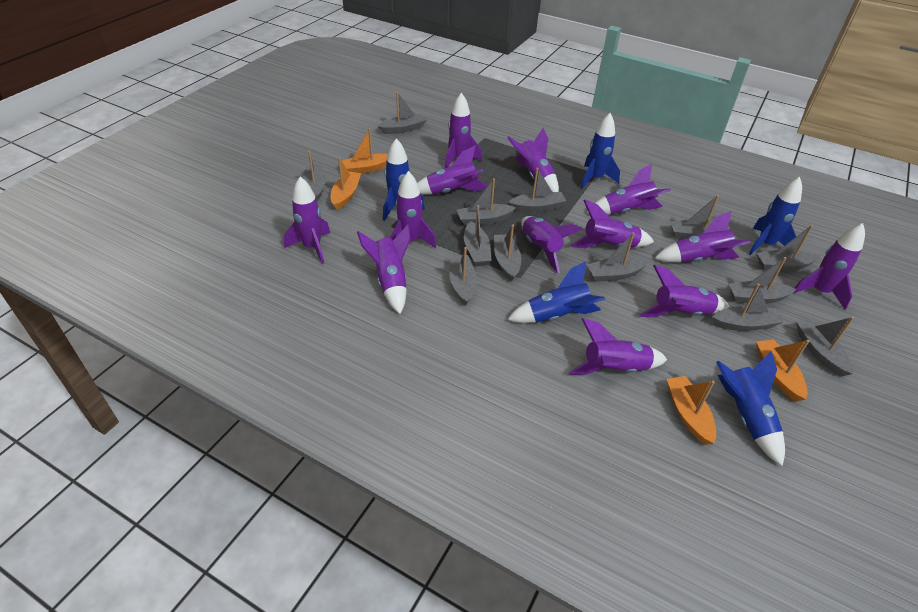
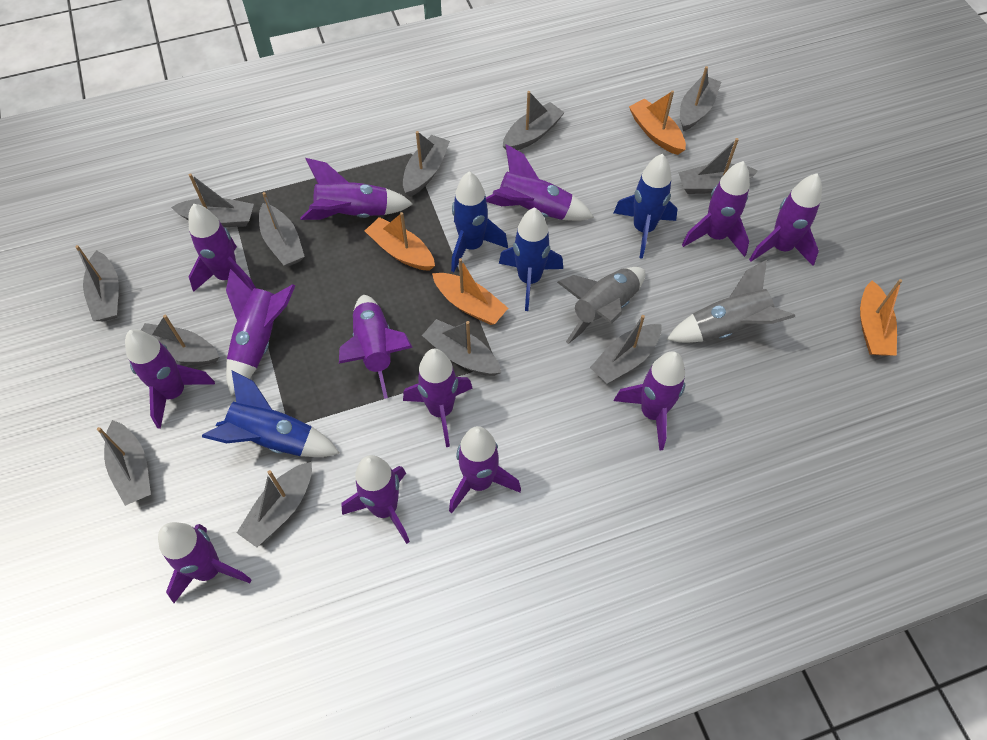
blue rocket: 5 -> 4
grey boat: 13 -> 12
grey rocket: 0 -> 2

